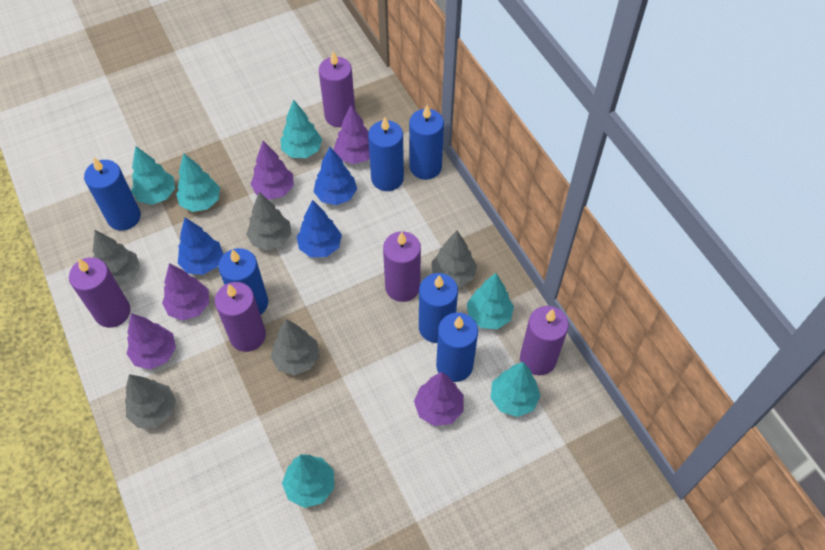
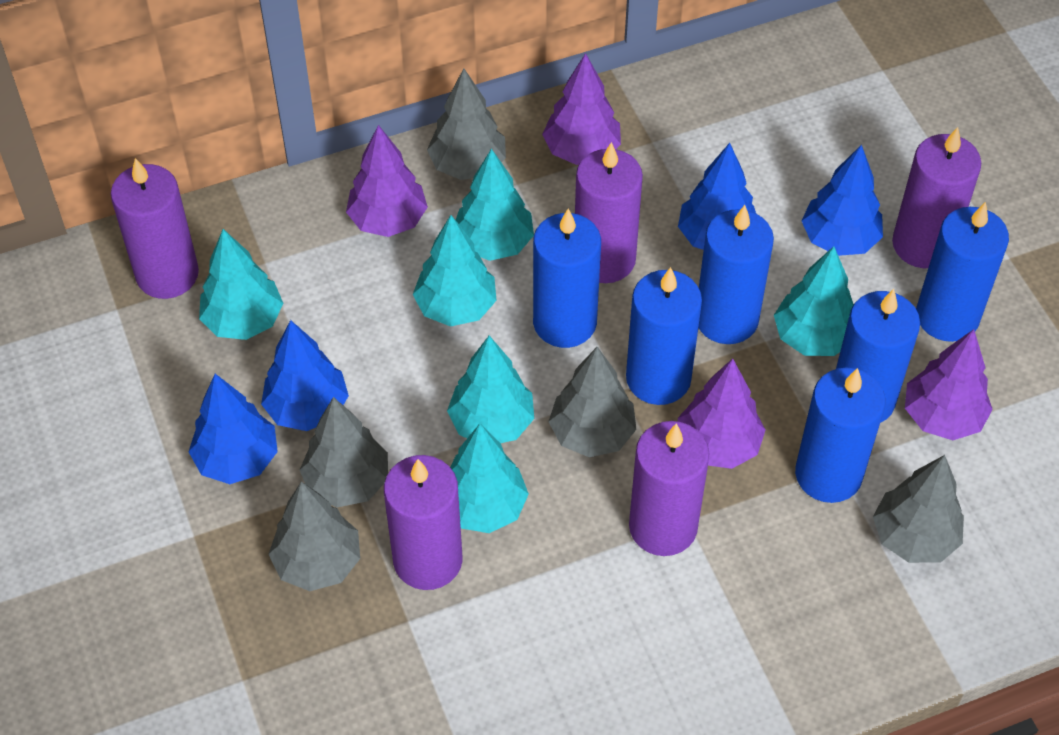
blue tree: 3 -> 4
purple tree: 5 -> 4

